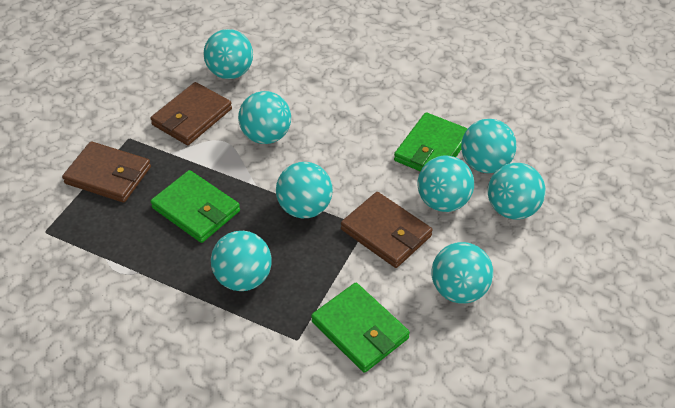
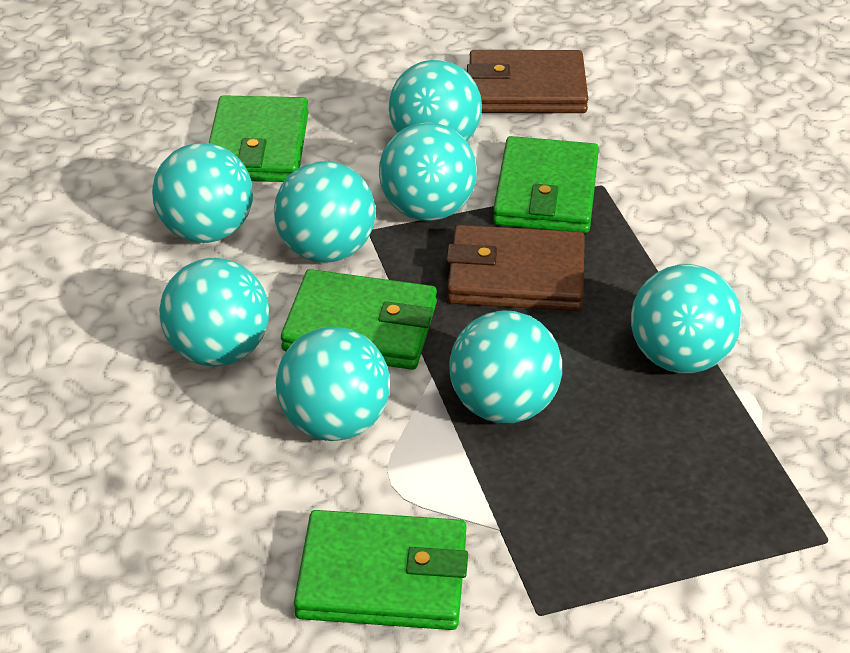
brown wallet: 3 -> 2
green wallet: 3 -> 4

